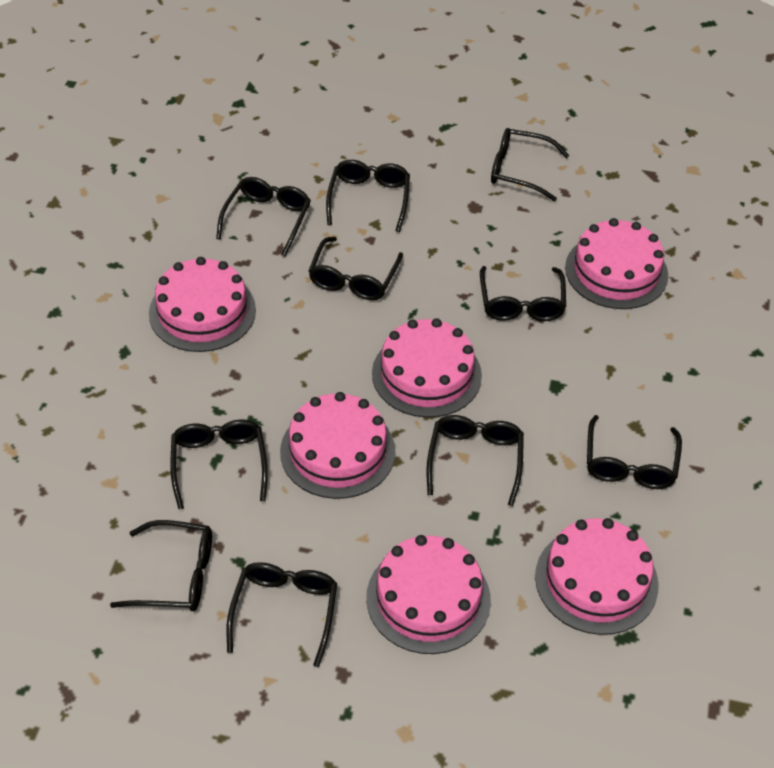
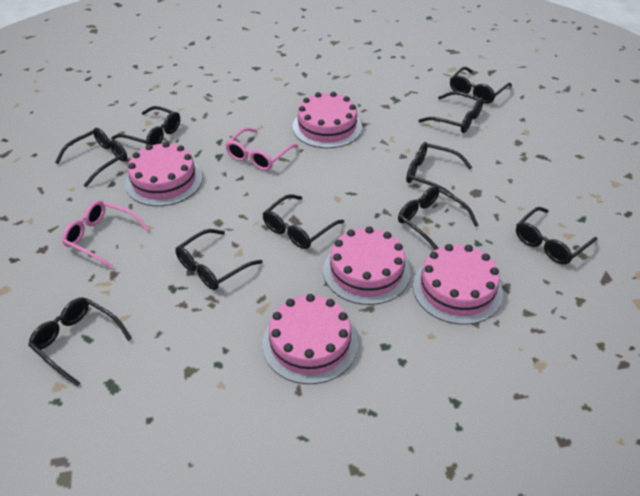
pink cake: 6 -> 5
pink glasses: 0 -> 2

